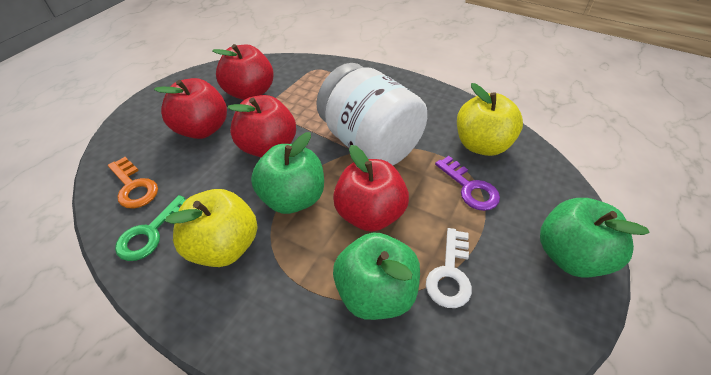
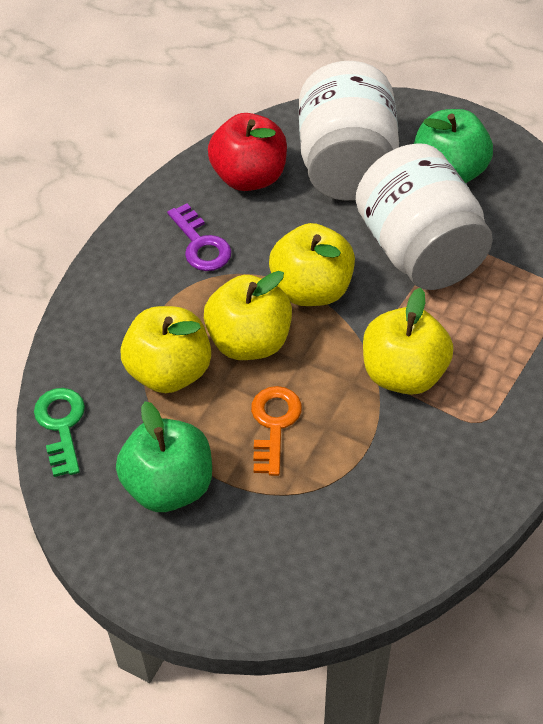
green apple: 3 -> 2
red apple: 4 -> 1
white jar: 1 -> 2
white key: 1 -> 0
yellow apple: 2 -> 4

